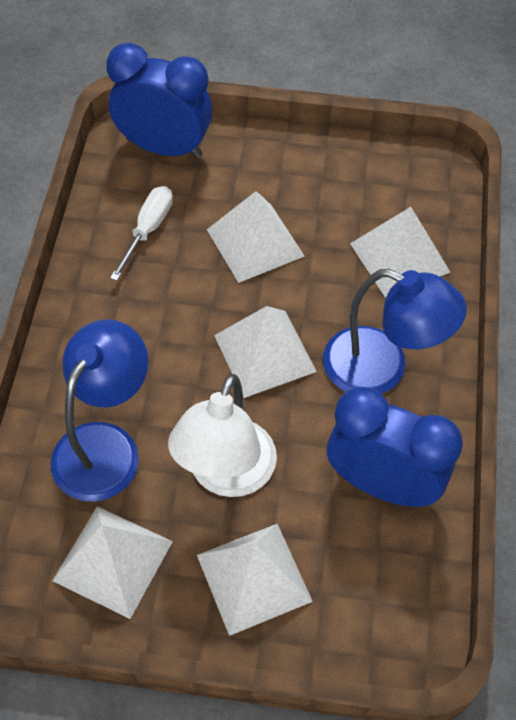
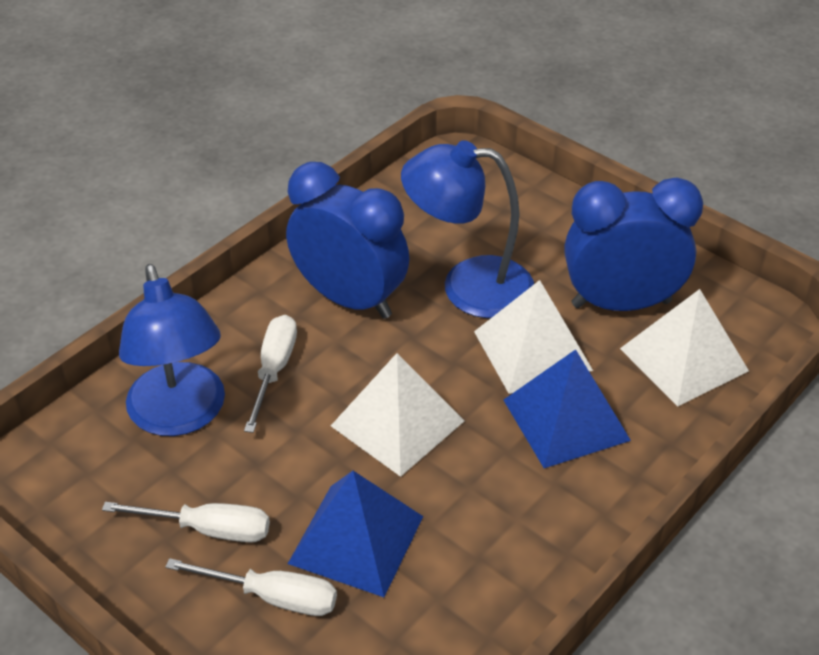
blue pyramid: 0 -> 2
white lamp: 1 -> 0
white pyramid: 5 -> 3
white screwdriver: 1 -> 3

